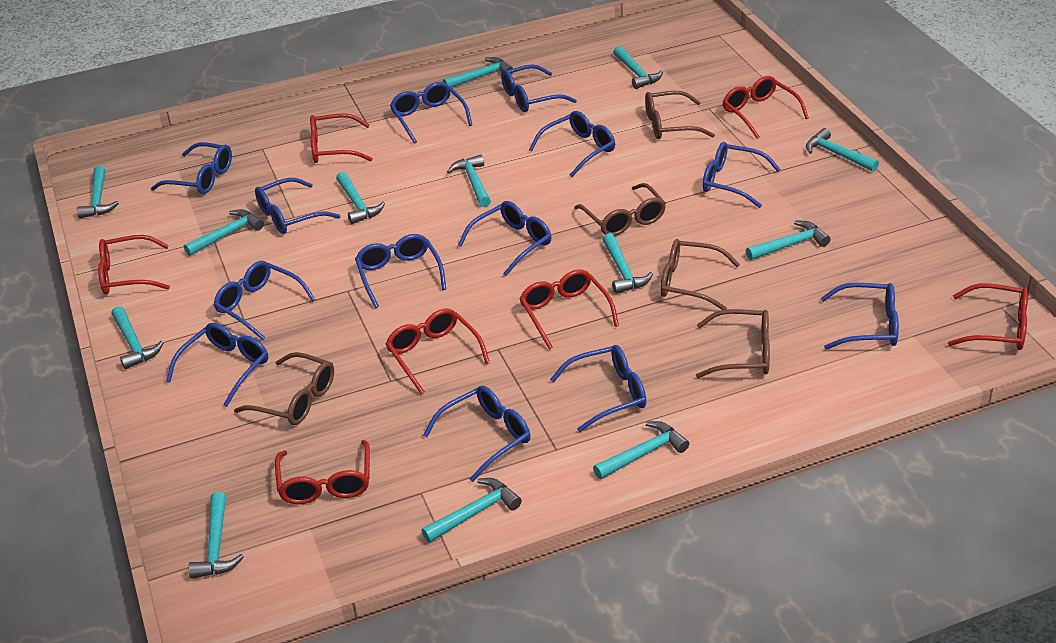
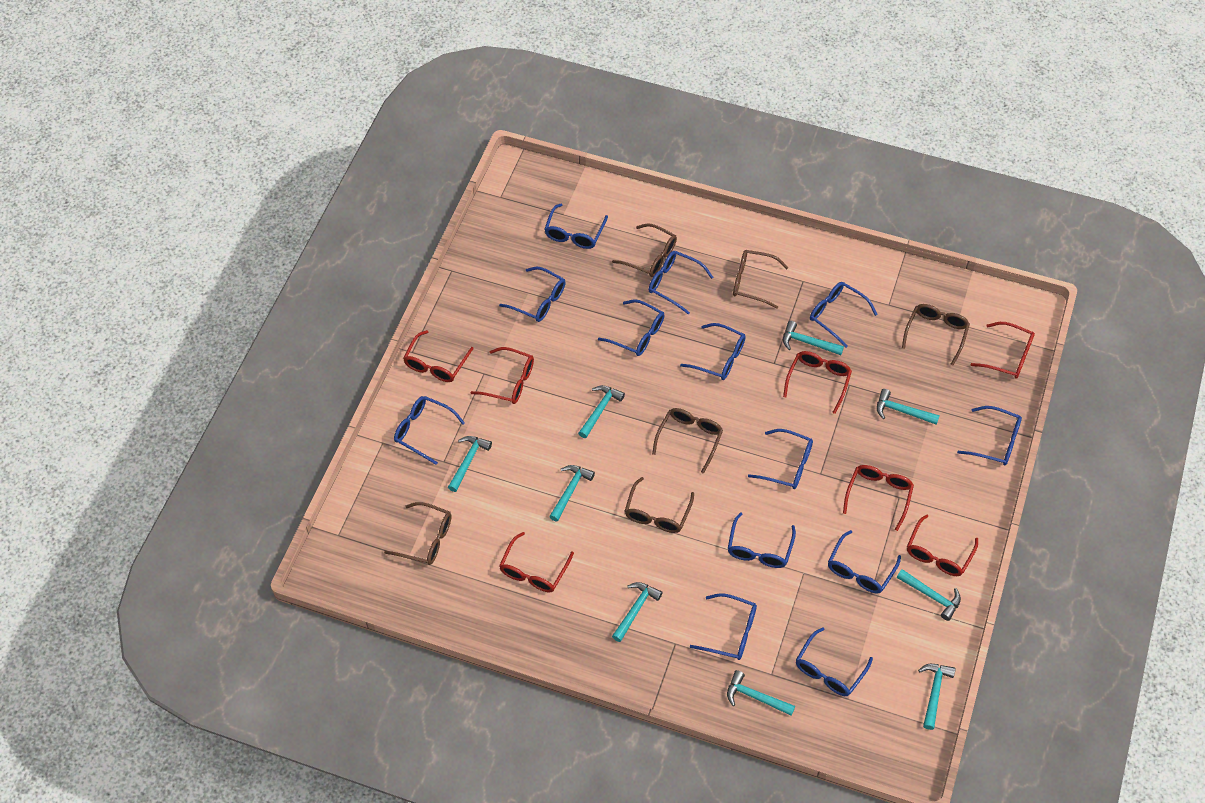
brown glasses: 5 -> 6
turquoise hammer: 13 -> 9

